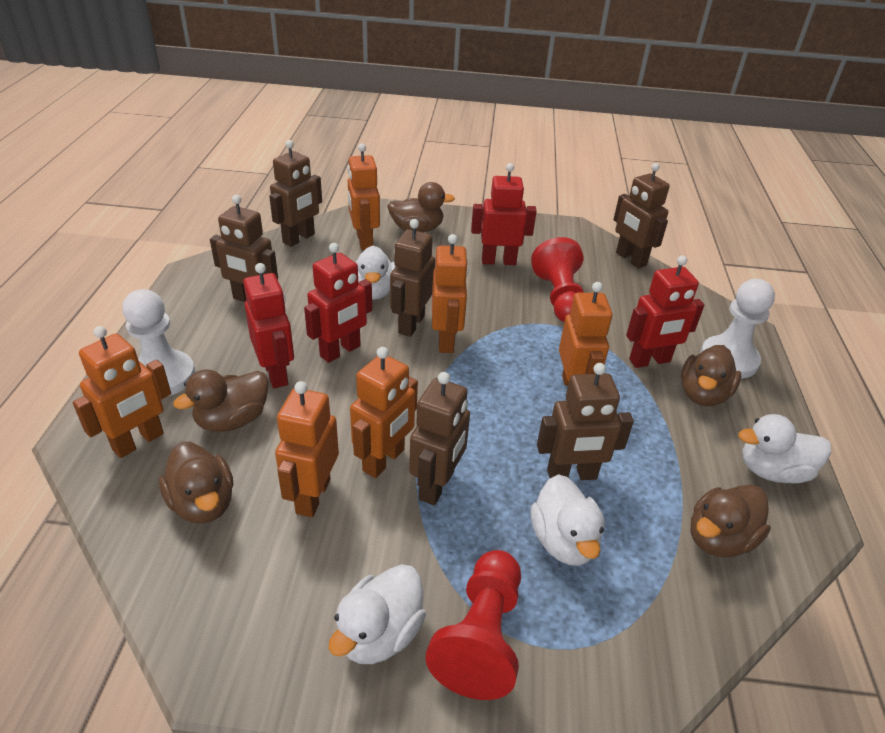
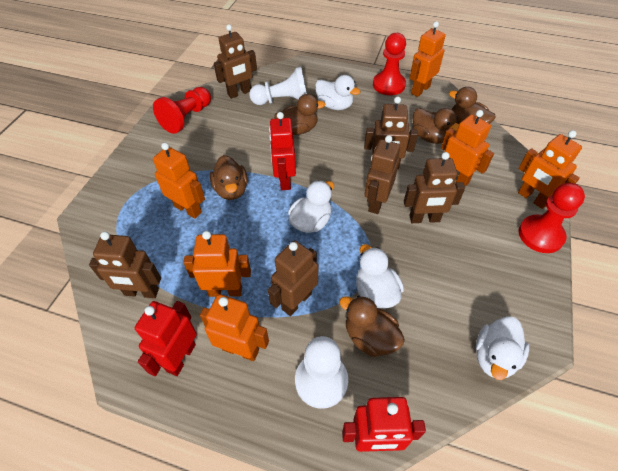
red pawn: 2 -> 3
red robot: 4 -> 3

